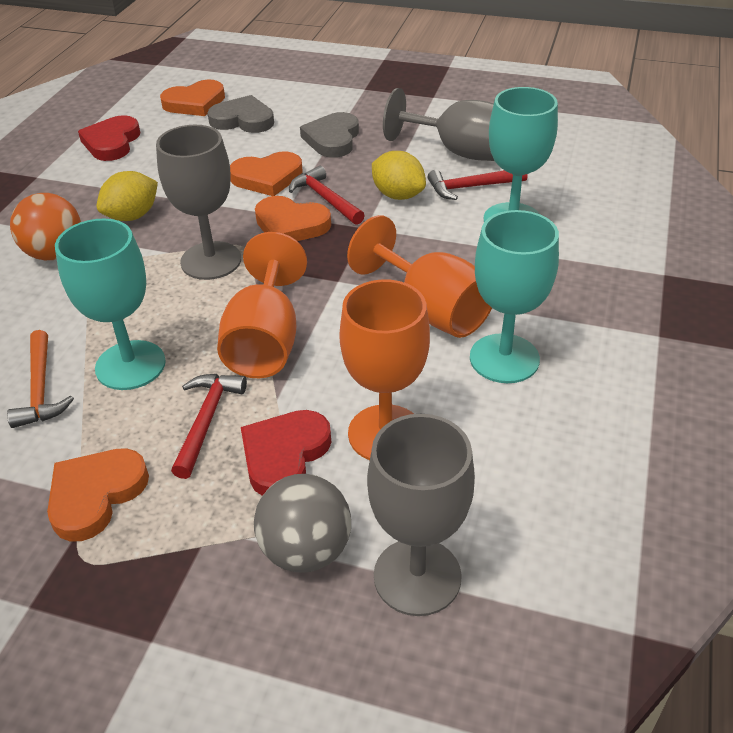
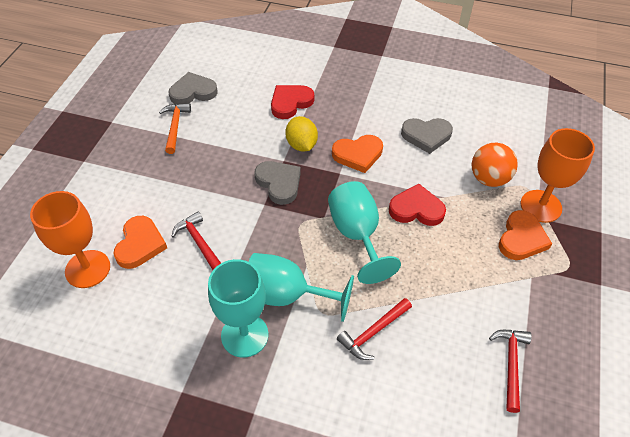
grey ball: 1 -> 0
grey goblet: 3 -> 0
grey heart: 2 -> 3
orange goblet: 3 -> 2
orange heart: 4 -> 3
yellow lemon: 2 -> 1

